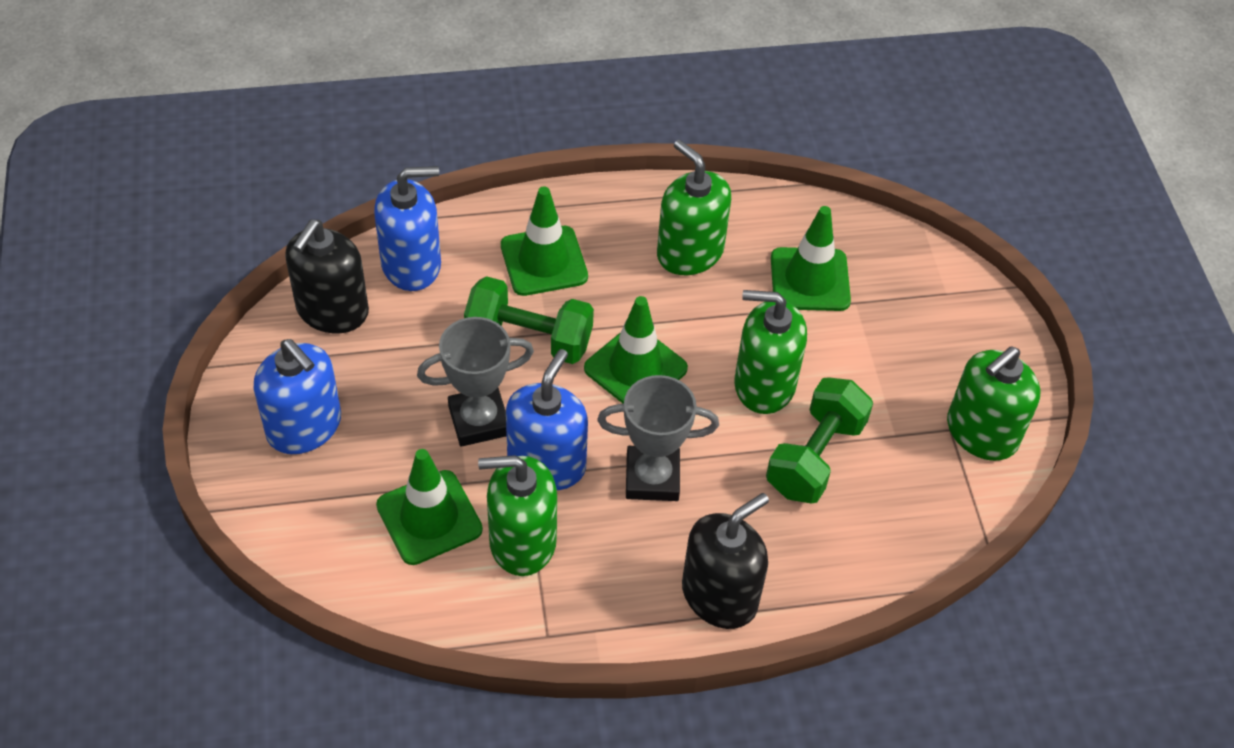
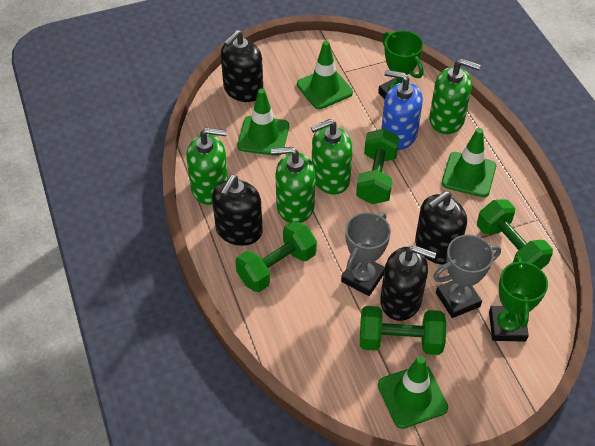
black soap dispenser: 2 -> 4
blue soap dispenser: 3 -> 1
green dumbbell: 2 -> 4
green trophy: 0 -> 2

